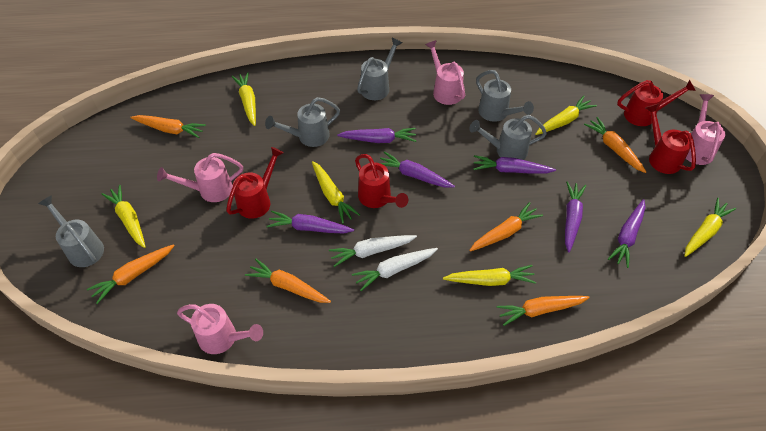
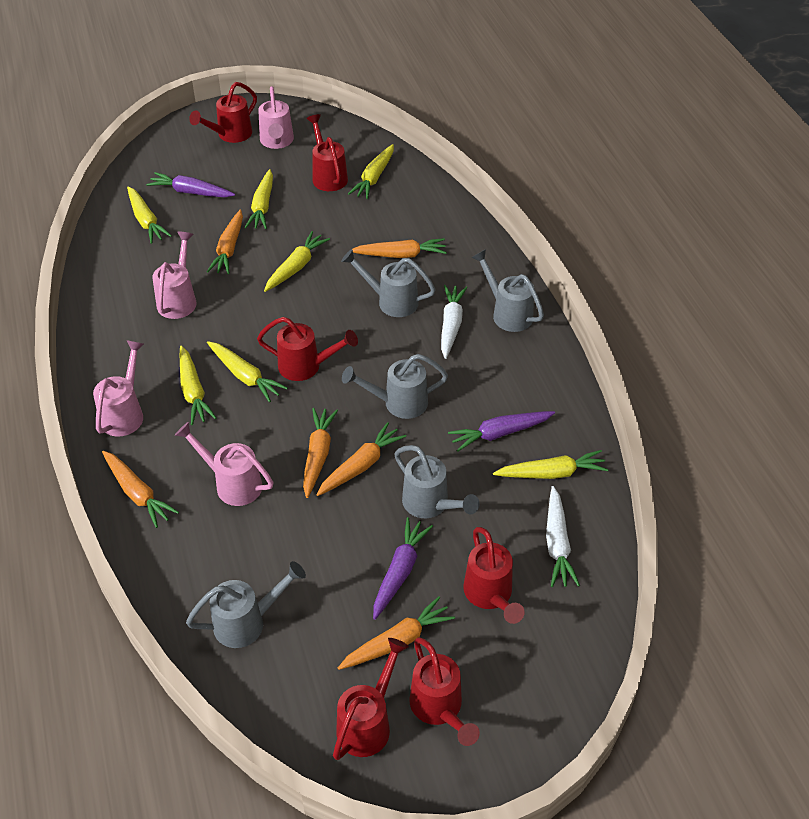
purple carrot: 6 -> 3
red watering can: 4 -> 6
yellow carrot: 6 -> 7

